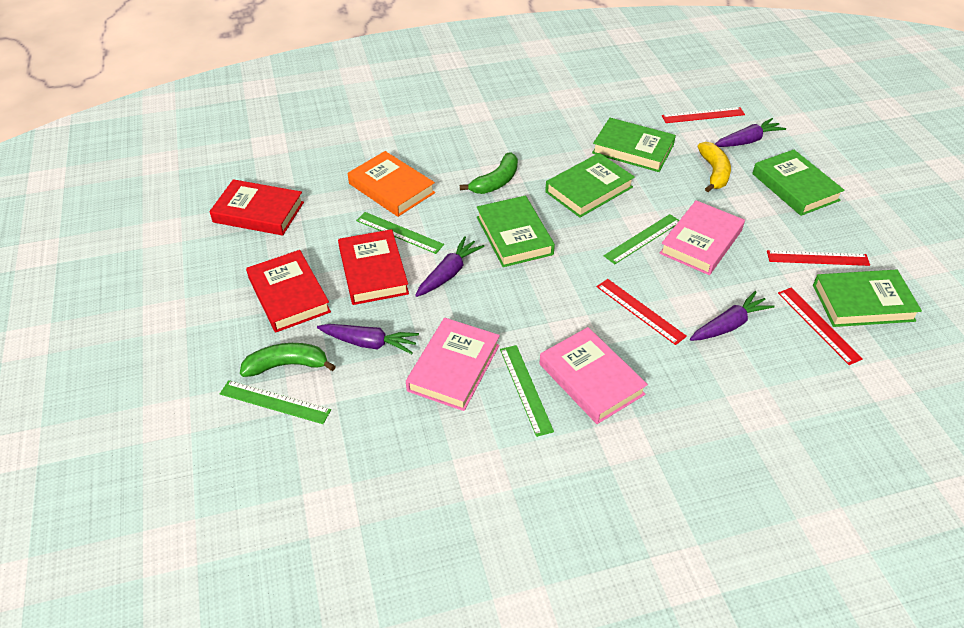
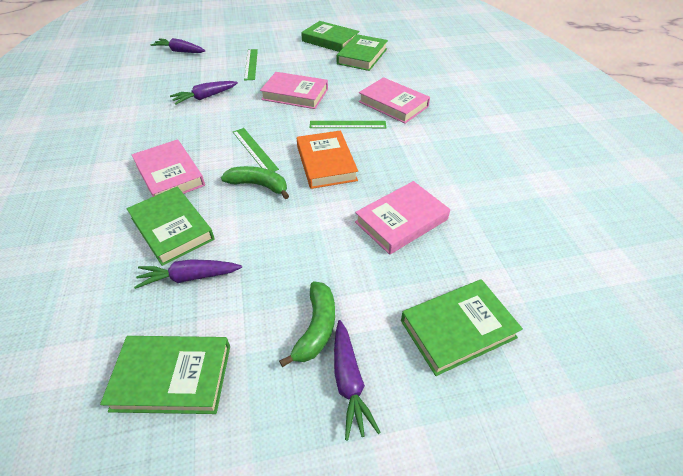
green ruler: 4 -> 3
pink book: 3 -> 4
red book: 3 -> 0
red ruler: 4 -> 0
yellow banana: 1 -> 0

